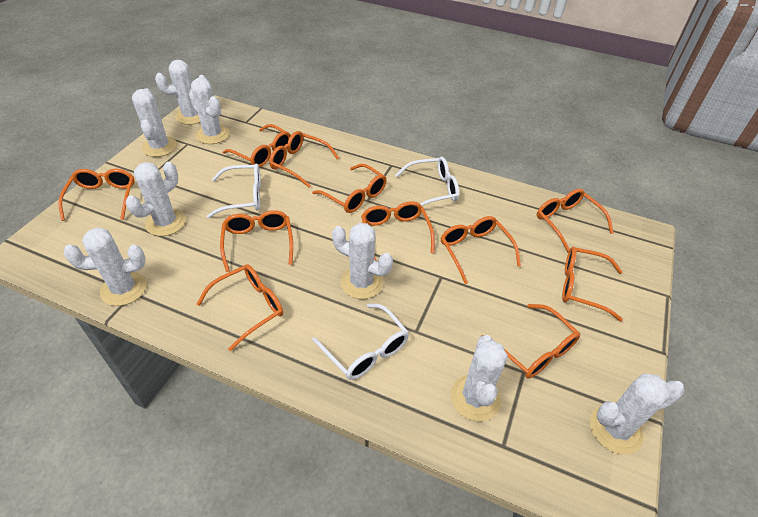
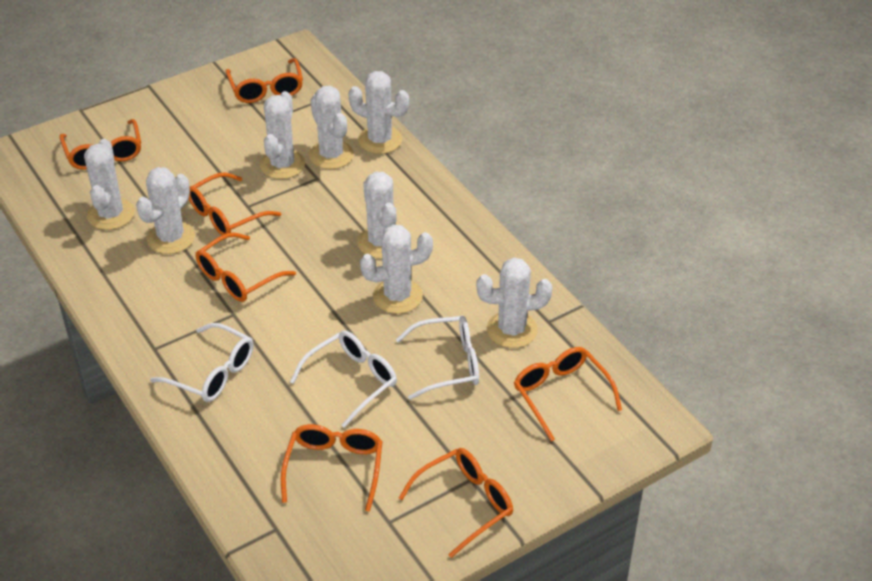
orange glasses: 11 -> 7

